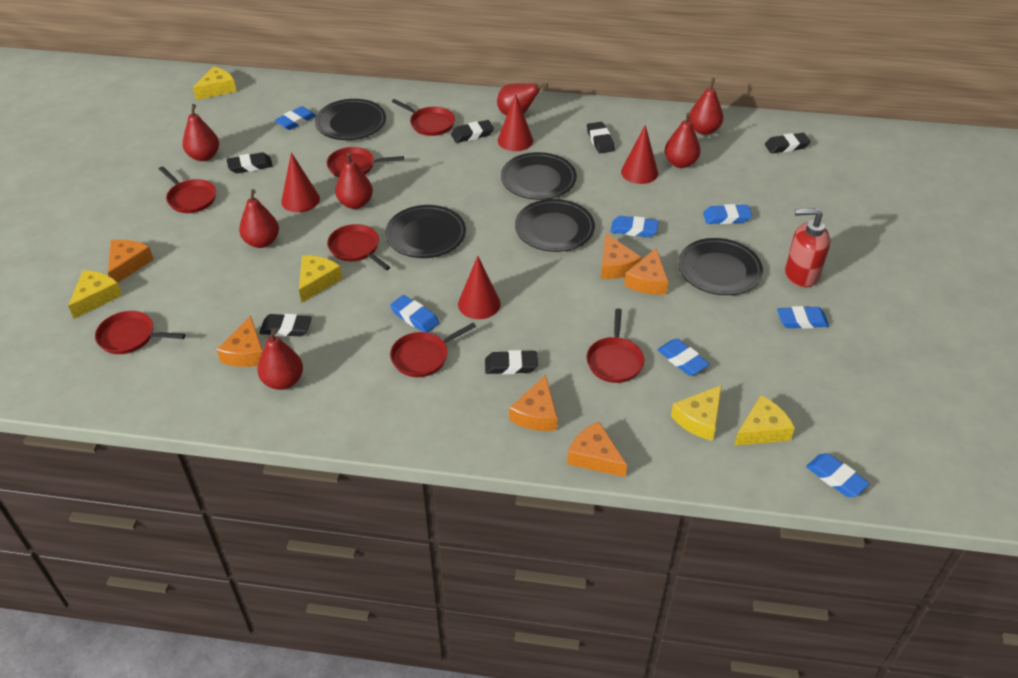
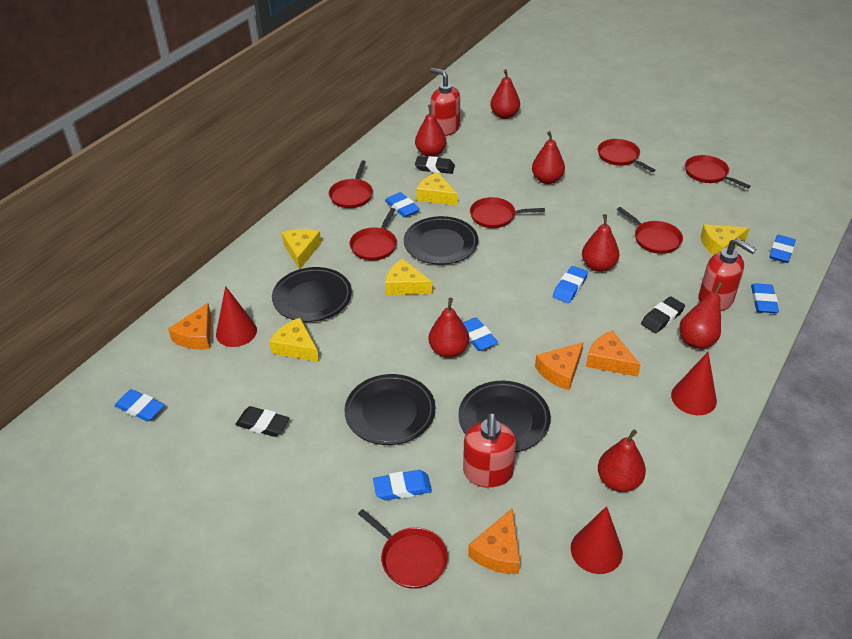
black eraser: 6 -> 3
black plate: 5 -> 4
orange cheese: 6 -> 4
red cone: 4 -> 3
red soap dispenser: 1 -> 3

